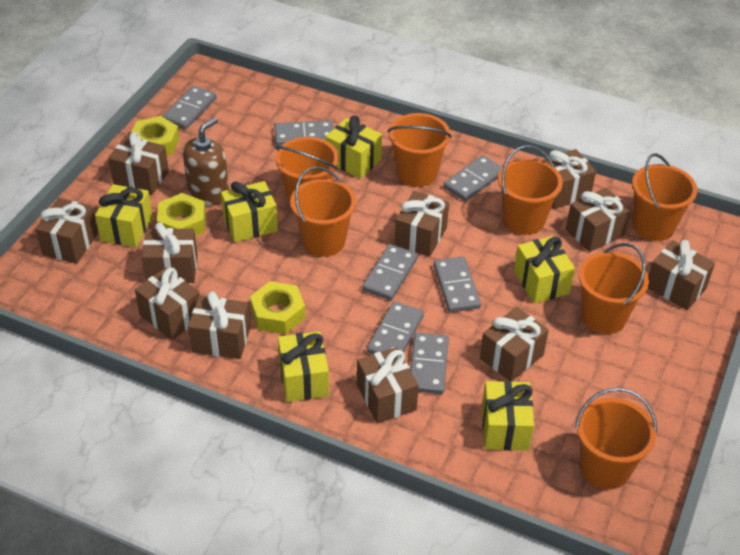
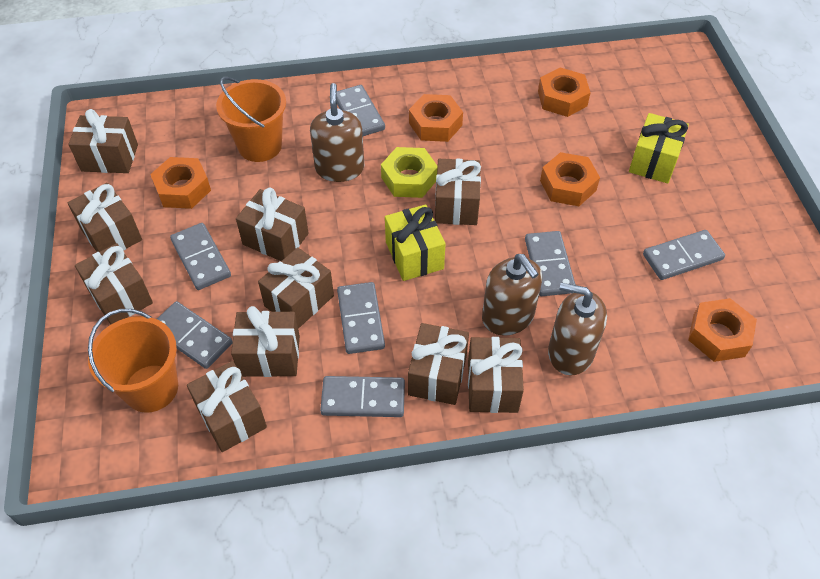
brown gift: 11 -> 10
brown soap dispenser: 1 -> 3
orange bucket: 7 -> 2
orange nut: 0 -> 5
yellow gift: 6 -> 2
yellow nut: 3 -> 1

